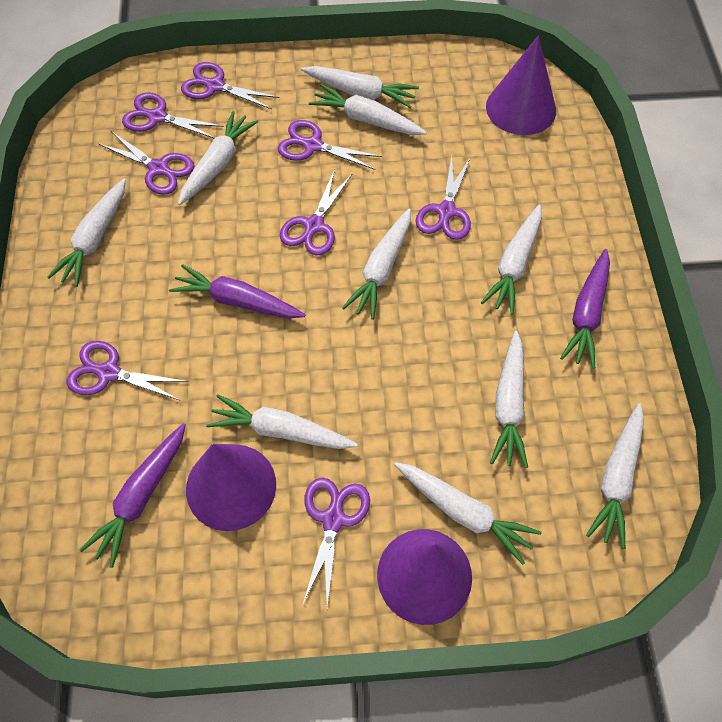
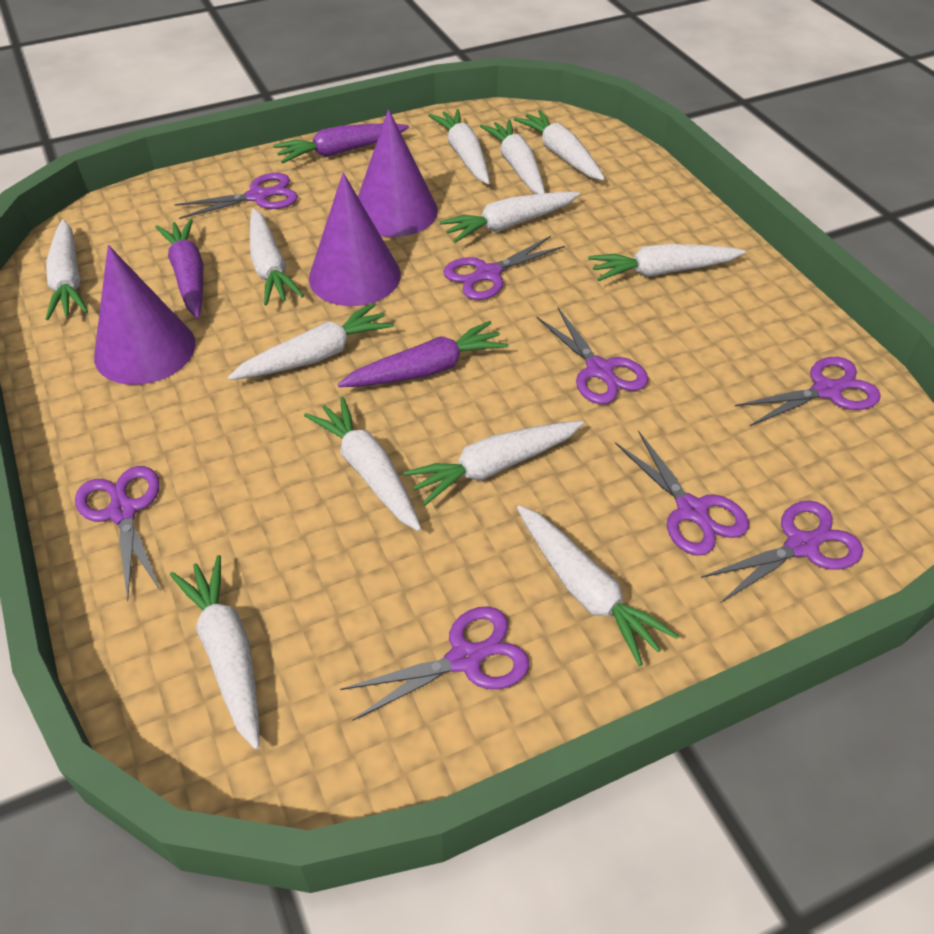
white carrot: 10 -> 12

